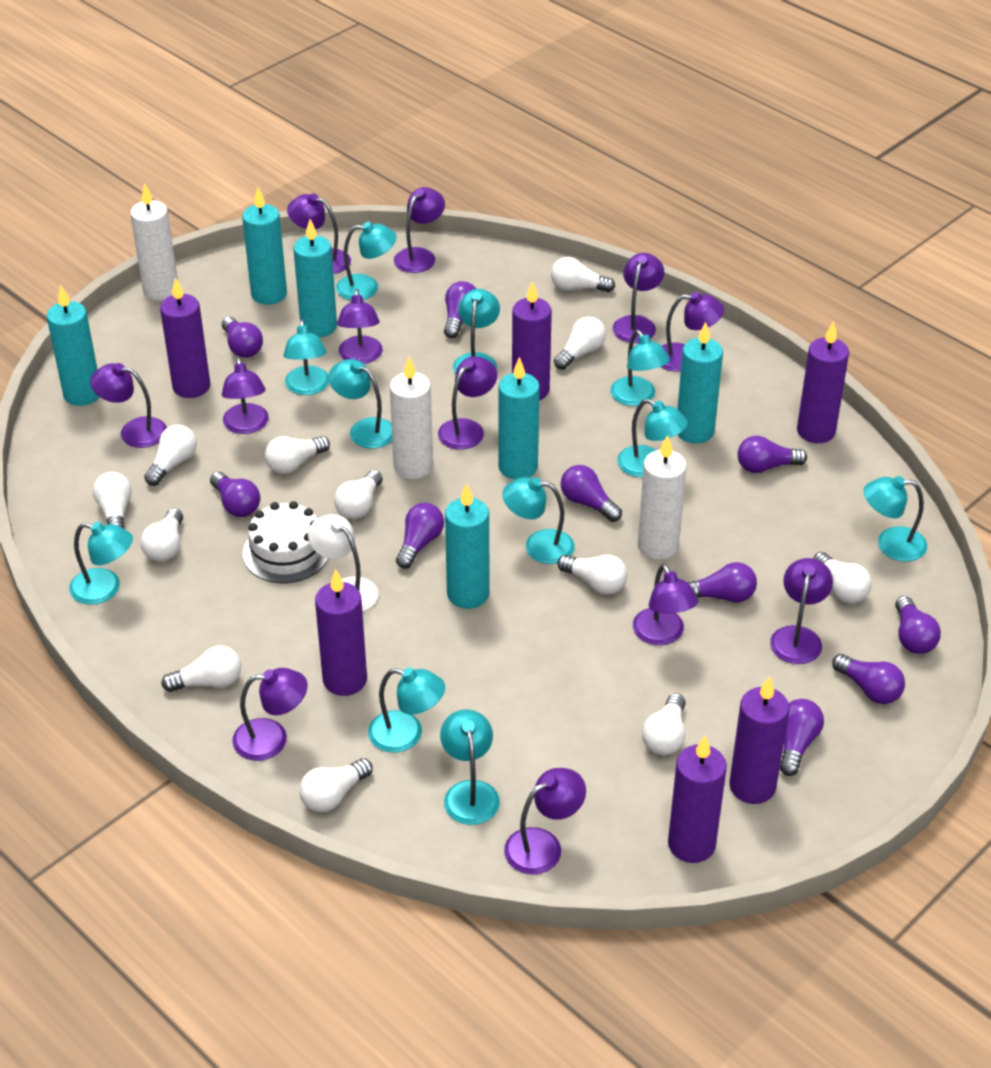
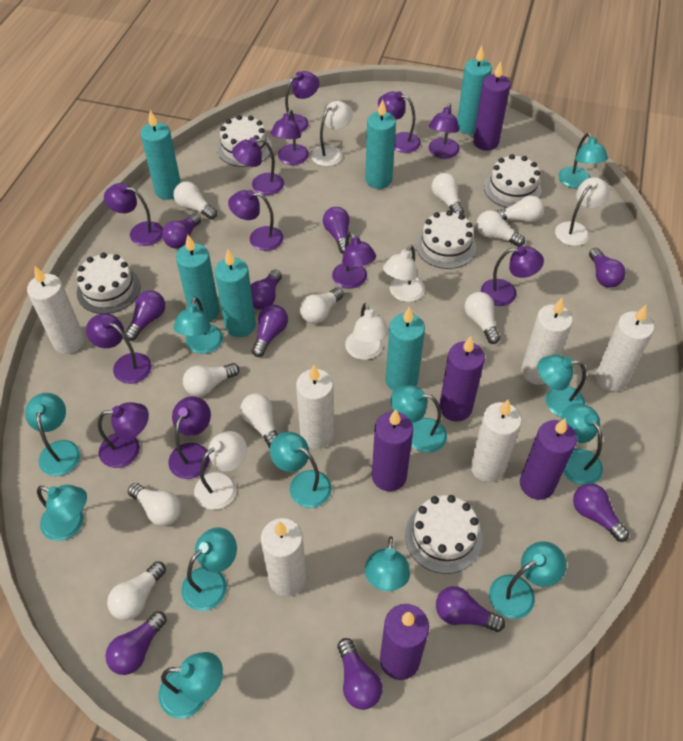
purple candle: 6 -> 5
turquoise lamp: 11 -> 12
white cake: 1 -> 5
white candle: 3 -> 6
white lamp: 1 -> 5
white light bulb: 12 -> 10

